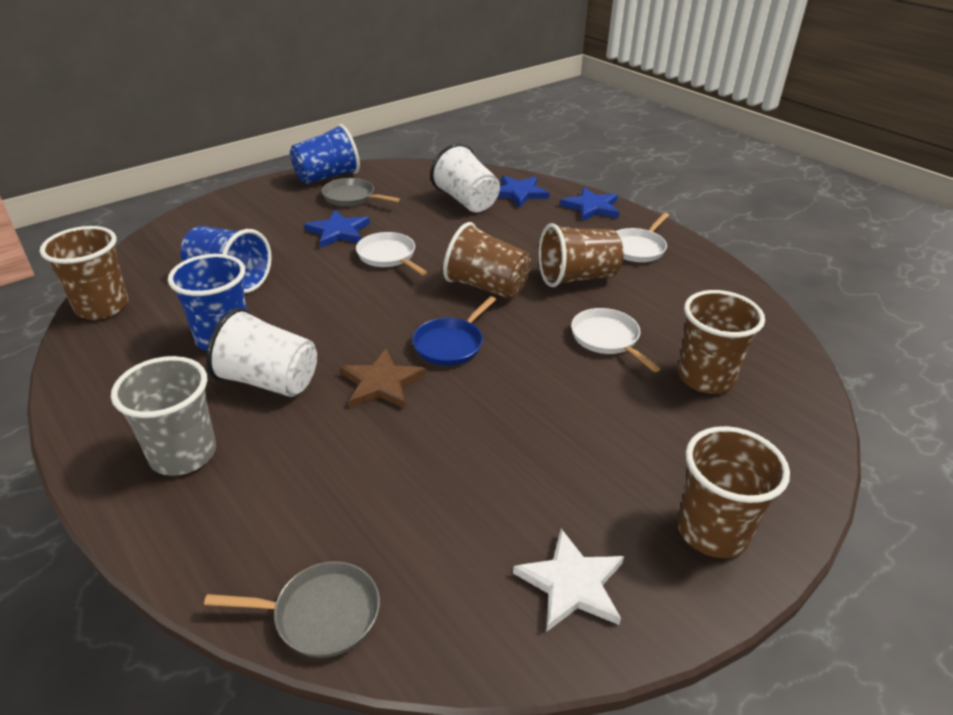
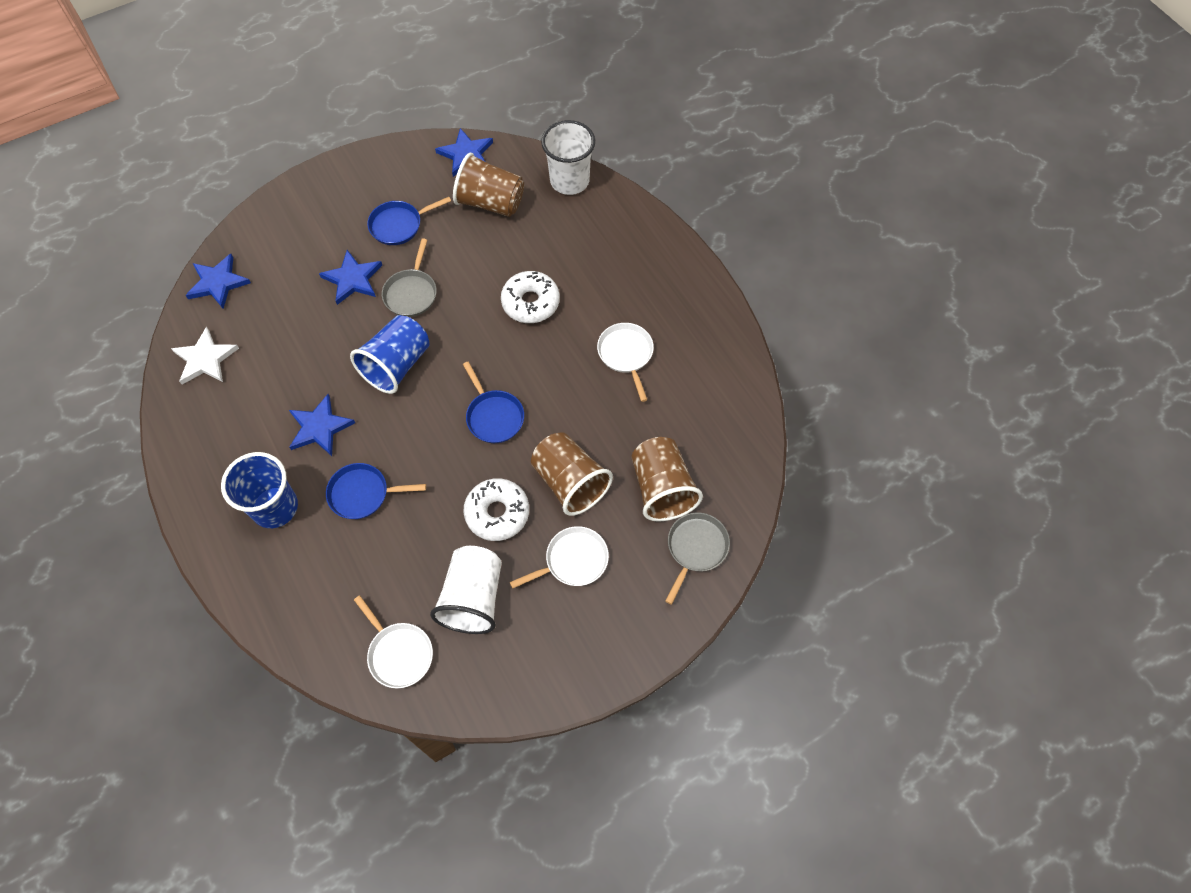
blue cup: 3 -> 2
blue pan: 1 -> 3
blue star: 3 -> 4
brown cup: 5 -> 3
brown star: 1 -> 0
grey cup: 1 -> 0
white donut: 0 -> 2

